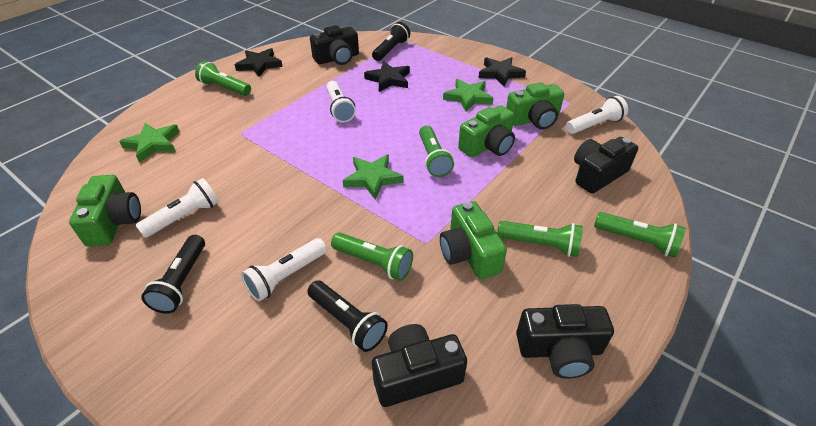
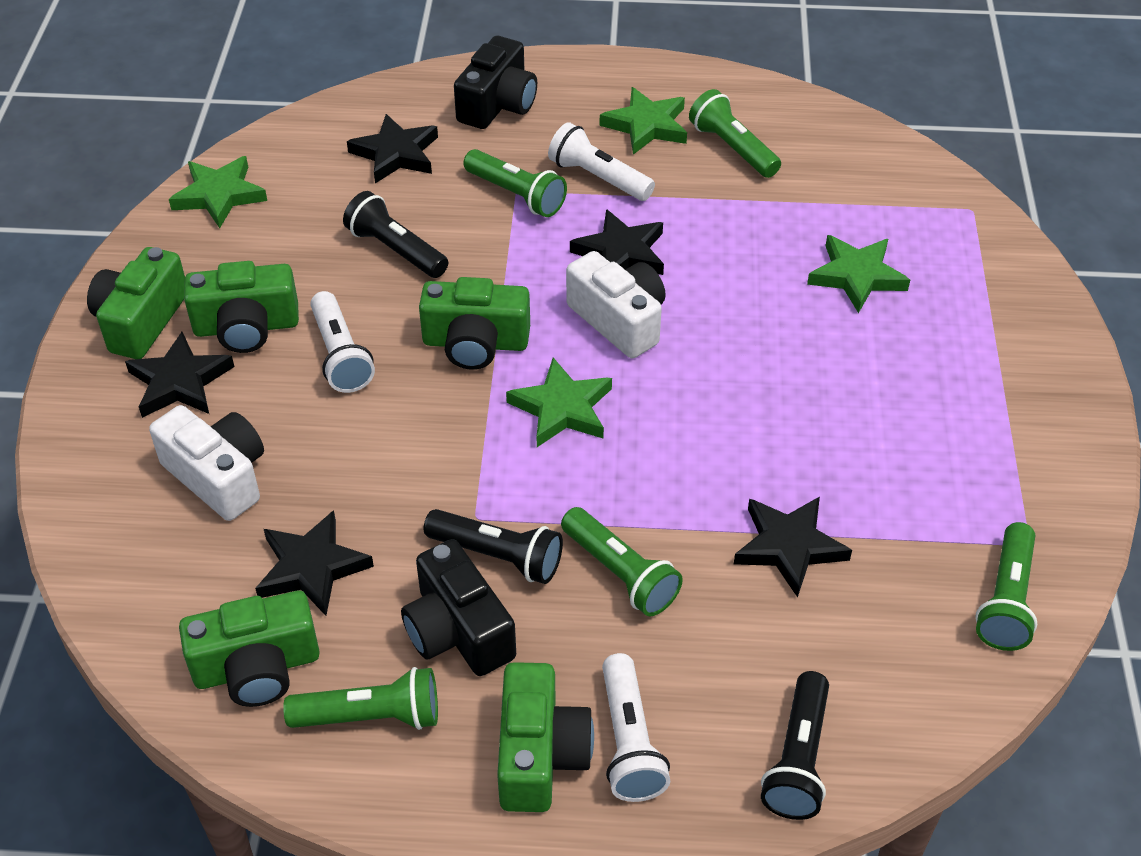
black camera: 4 -> 2
black star: 3 -> 5
green camera: 4 -> 5
green star: 3 -> 4
white camera: 0 -> 2
white flashlight: 4 -> 3

